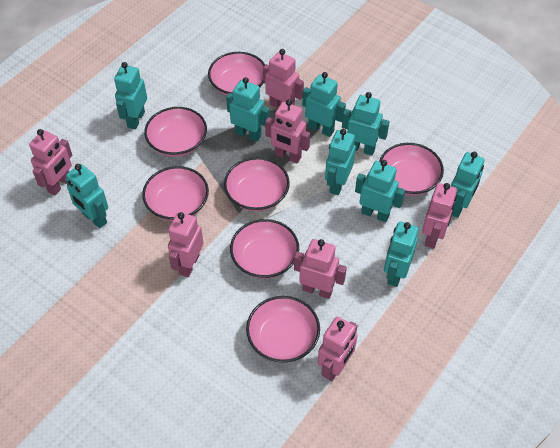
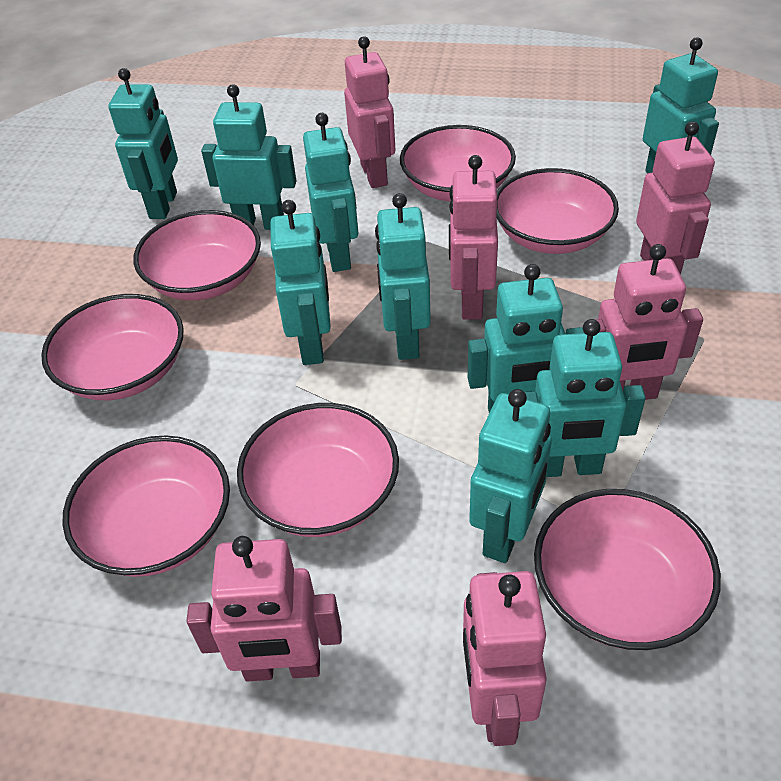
pink robot: 7 -> 6

